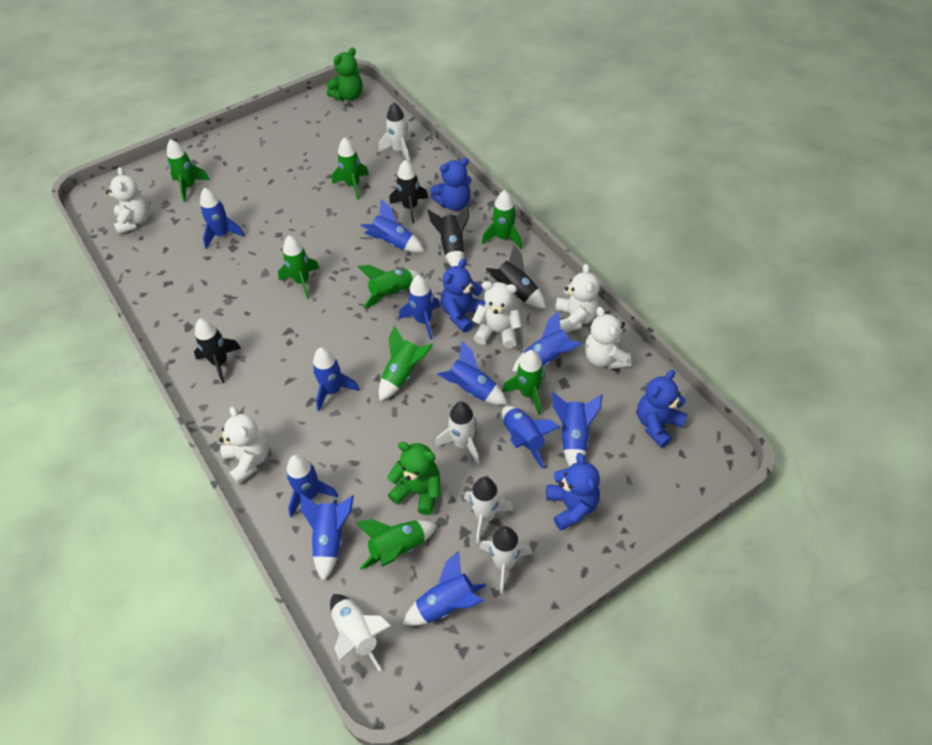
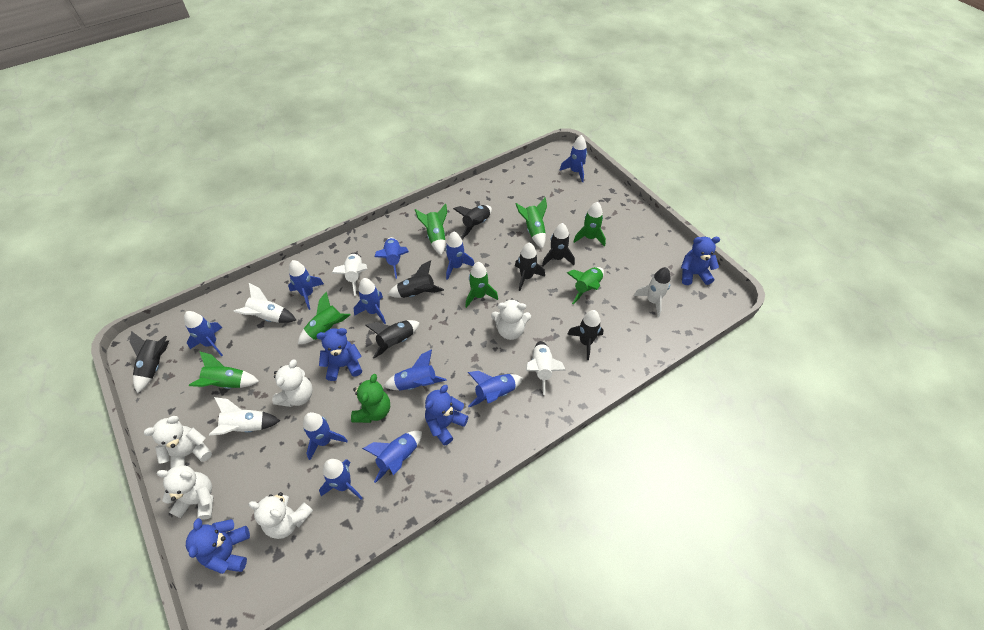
black rocket: 4 -> 7
green rocket: 8 -> 7
green teddy bear: 2 -> 1

